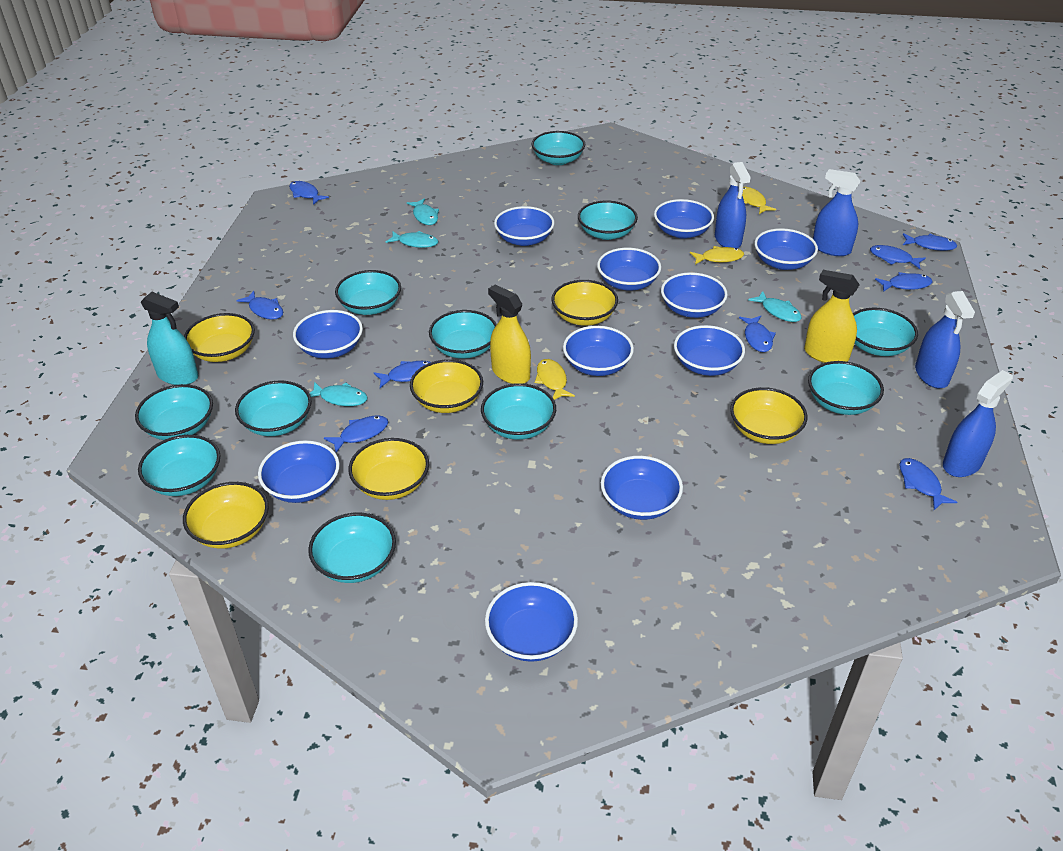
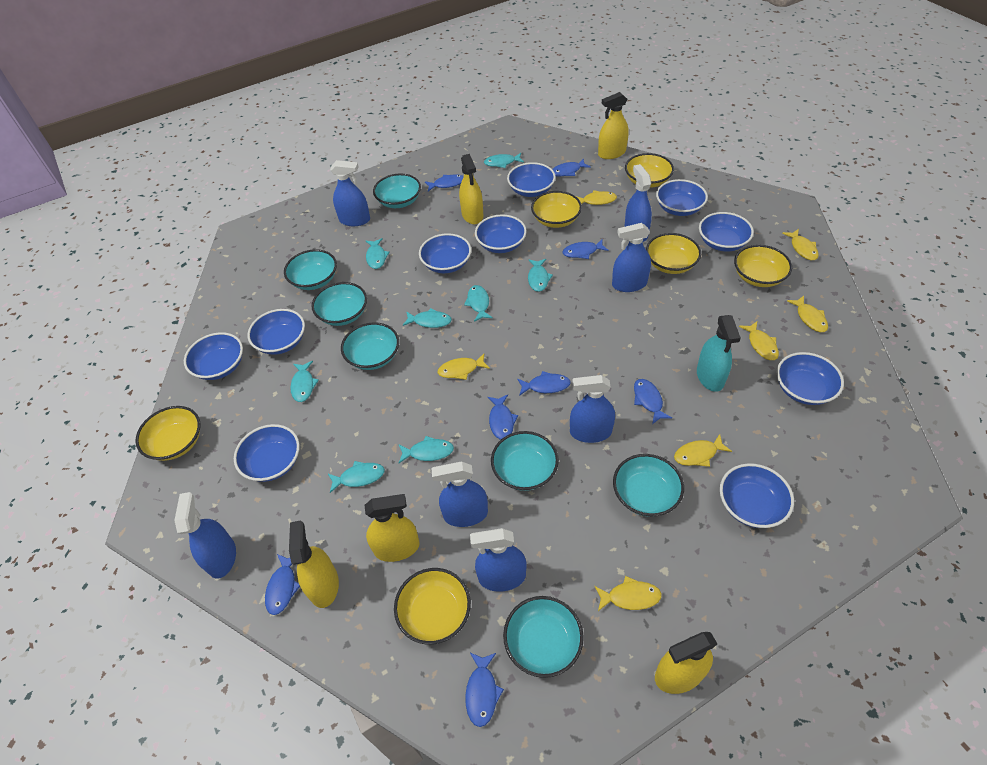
blue bowl: 11 -> 10
blue fish: 9 -> 8
blue spray bottle: 4 -> 7
turquoise bowl: 11 -> 7
turquoise fish: 4 -> 8
yellow fish: 3 -> 7
yellow spray bottle: 2 -> 5

